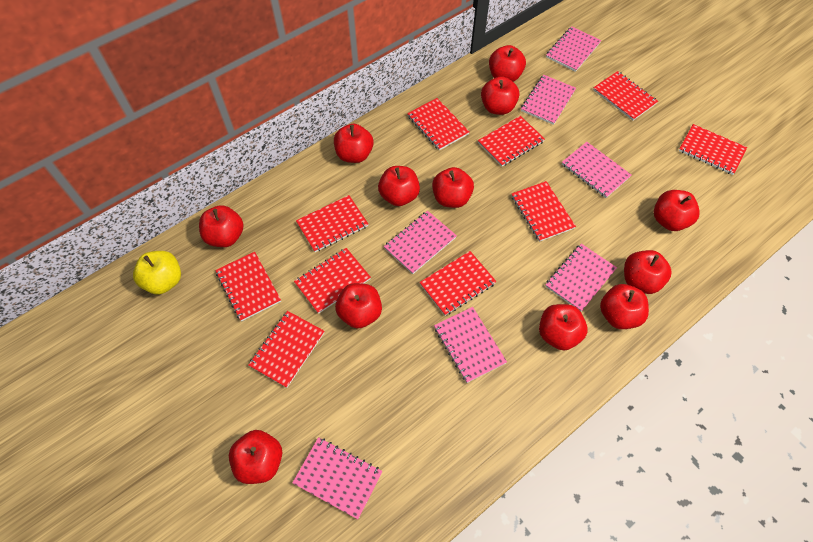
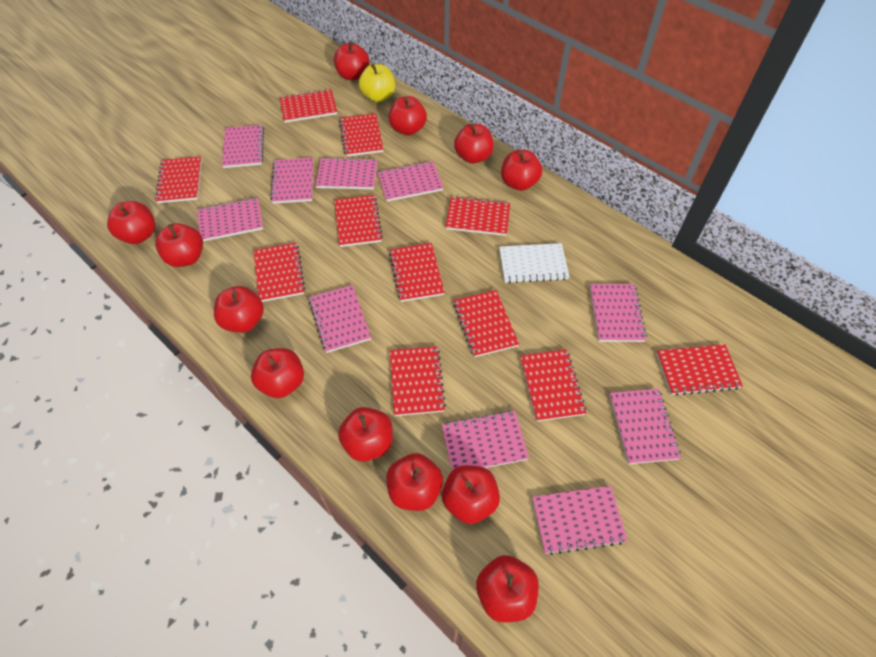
pink notebook: 7 -> 10
red notebook: 10 -> 11
white notebook: 0 -> 1

